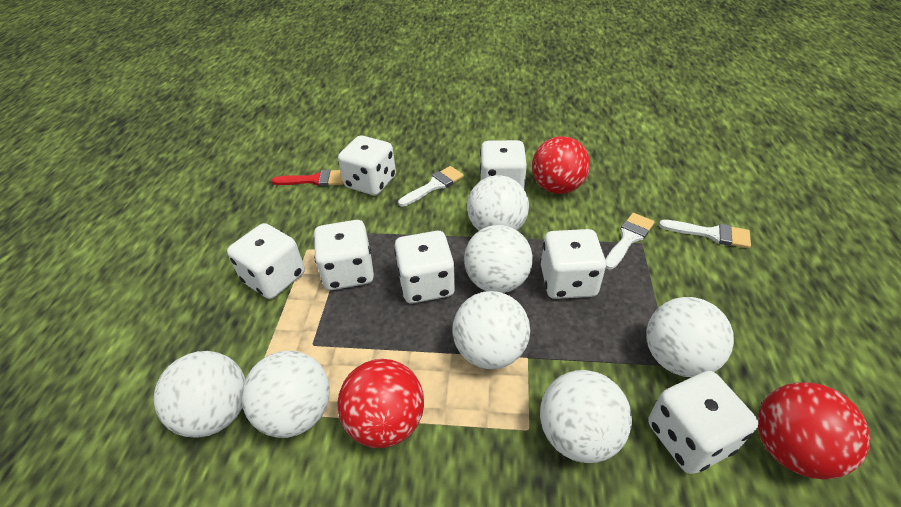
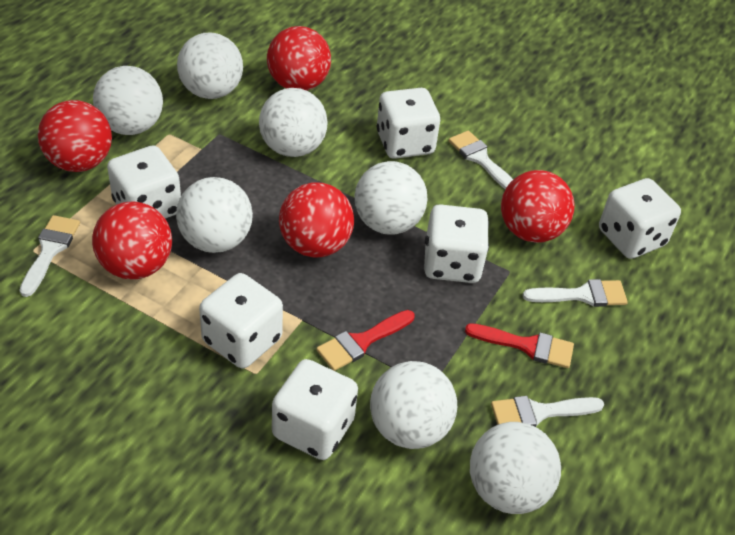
red ball: 3 -> 5
red brush: 1 -> 2
white brush: 3 -> 4
white dice: 7 -> 6

